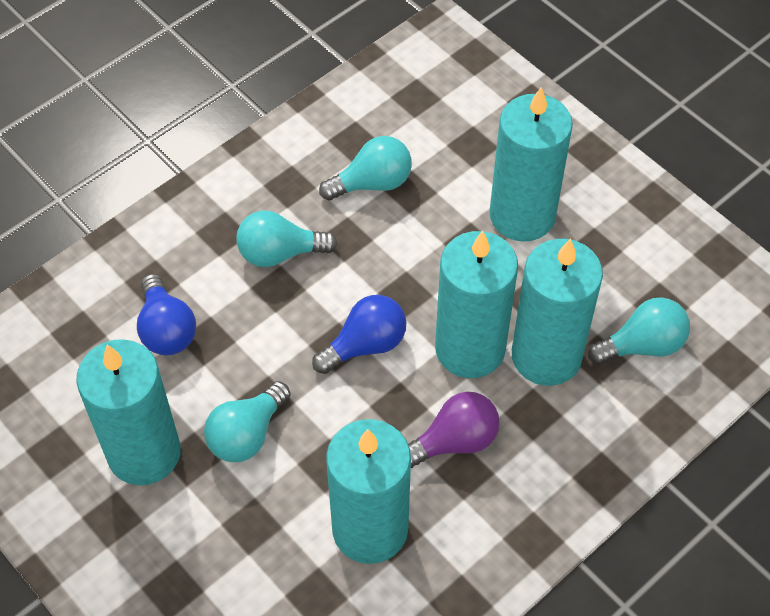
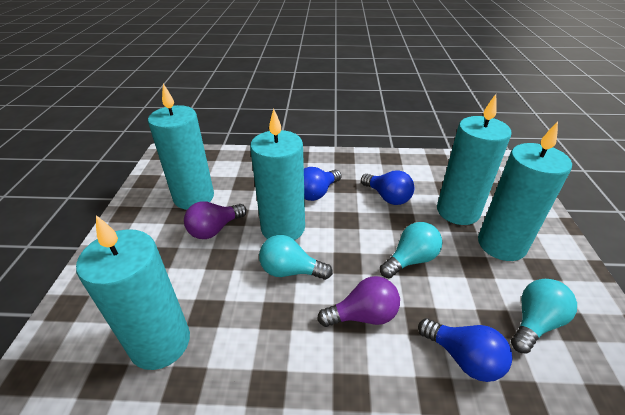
blue light bulb: 2 -> 3
purple light bulb: 1 -> 2
turquoise light bulb: 4 -> 3

